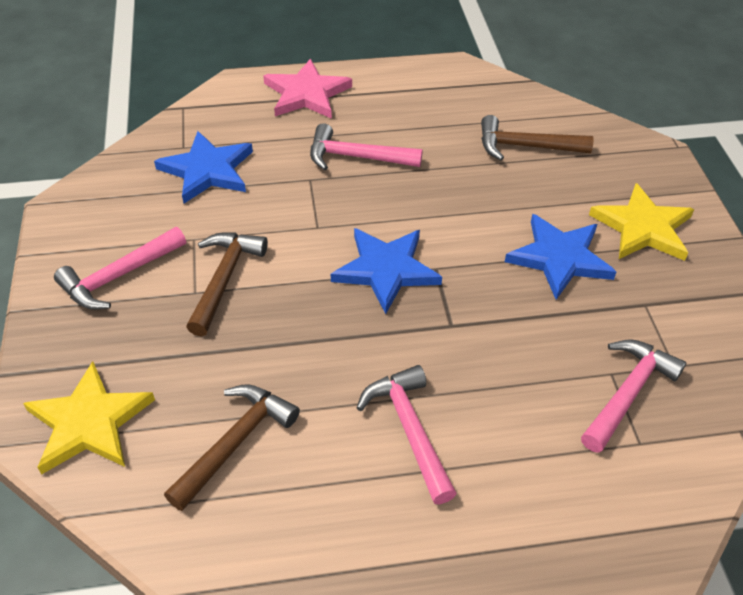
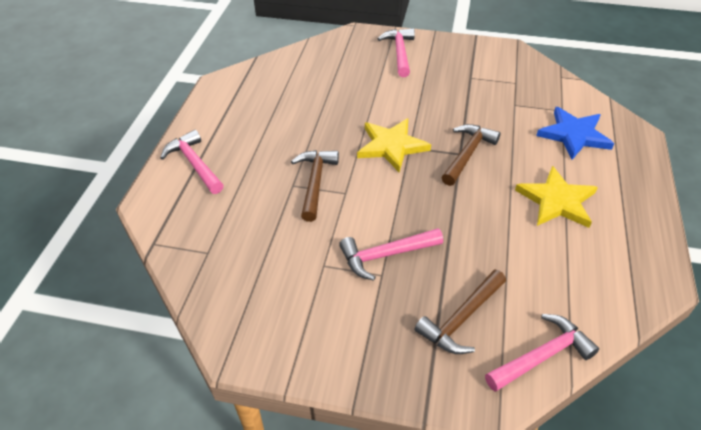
blue star: 3 -> 1
pink star: 1 -> 0

